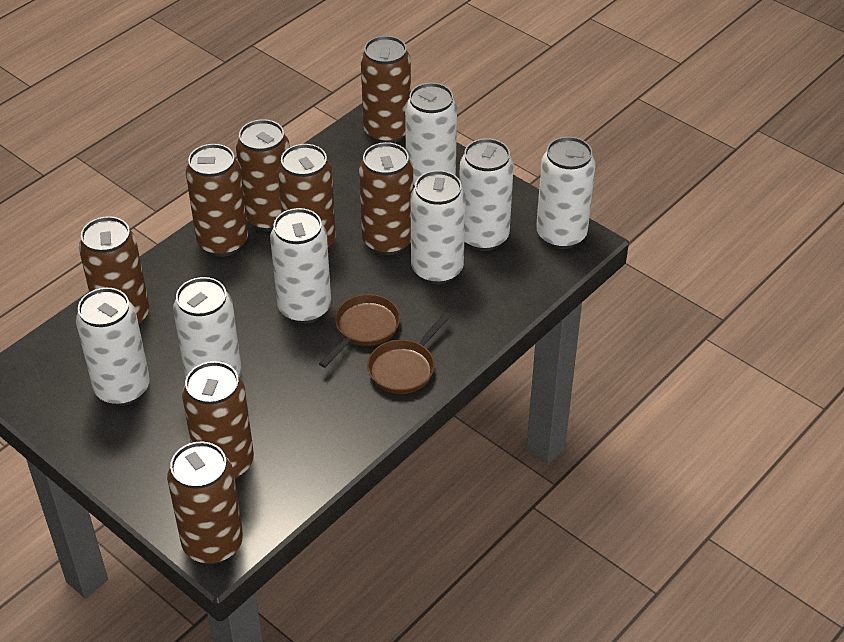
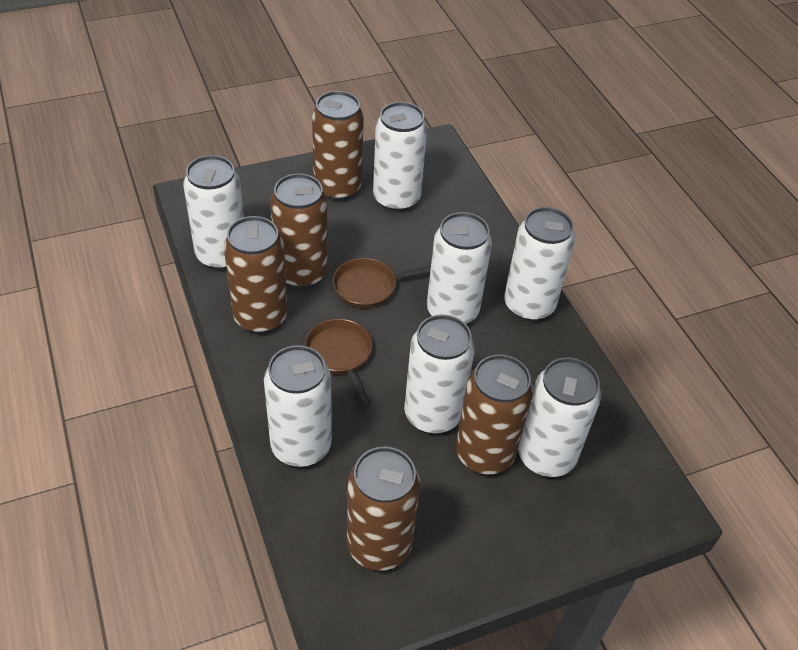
brown can: 8 -> 5

